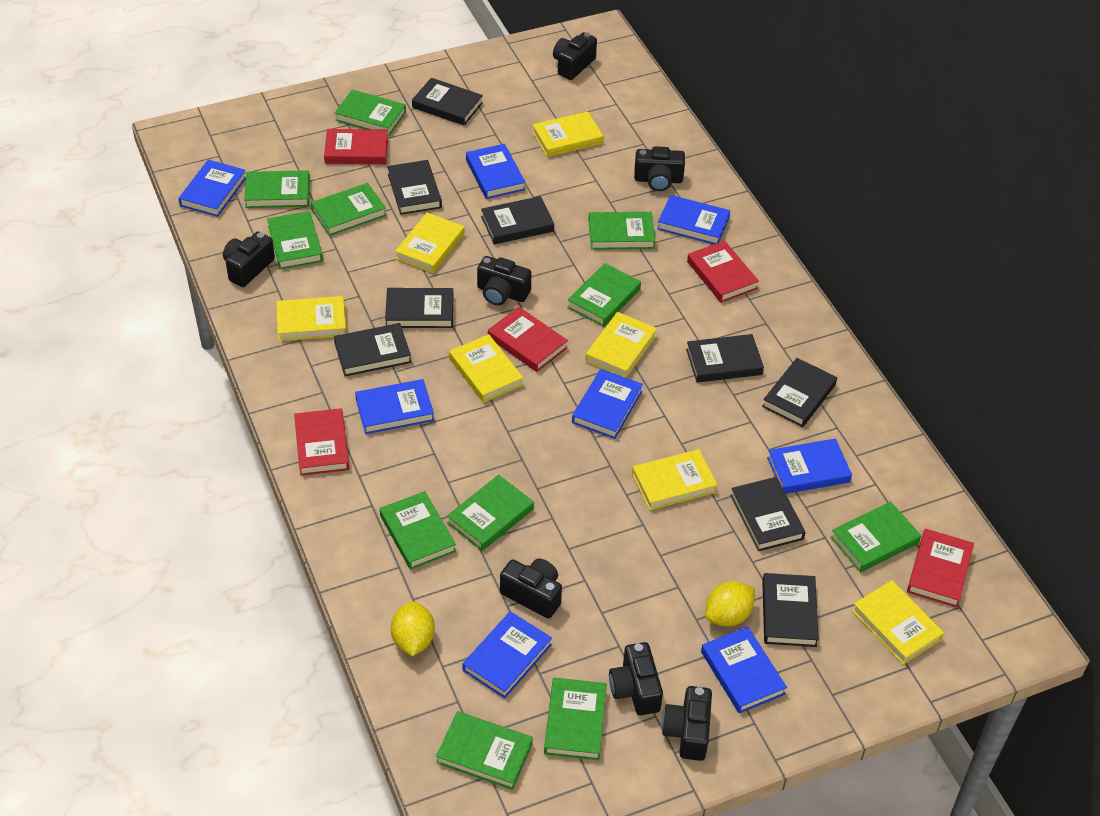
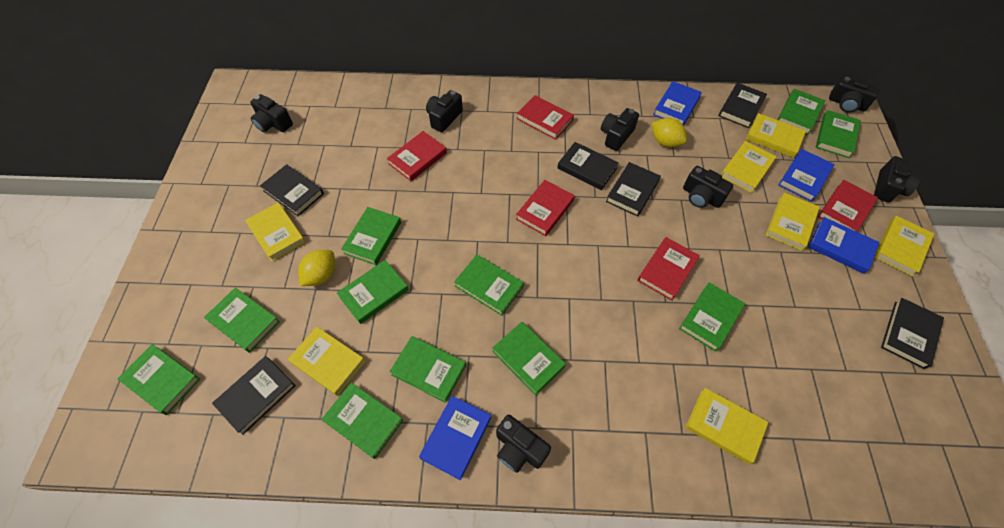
black book: 9 -> 6
blue book: 8 -> 4

